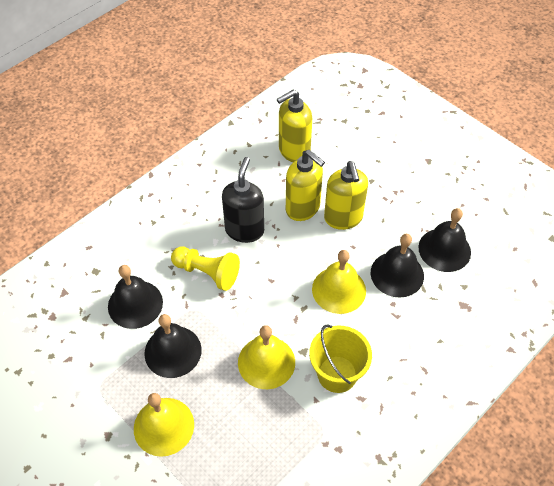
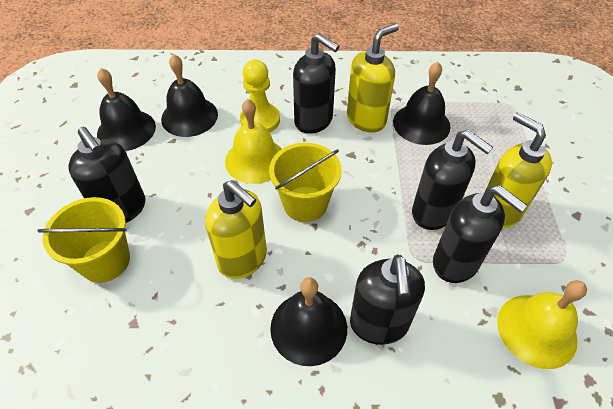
black soap dispenser: 1 -> 5
yellow bell: 3 -> 2
yellow bucket: 1 -> 2

